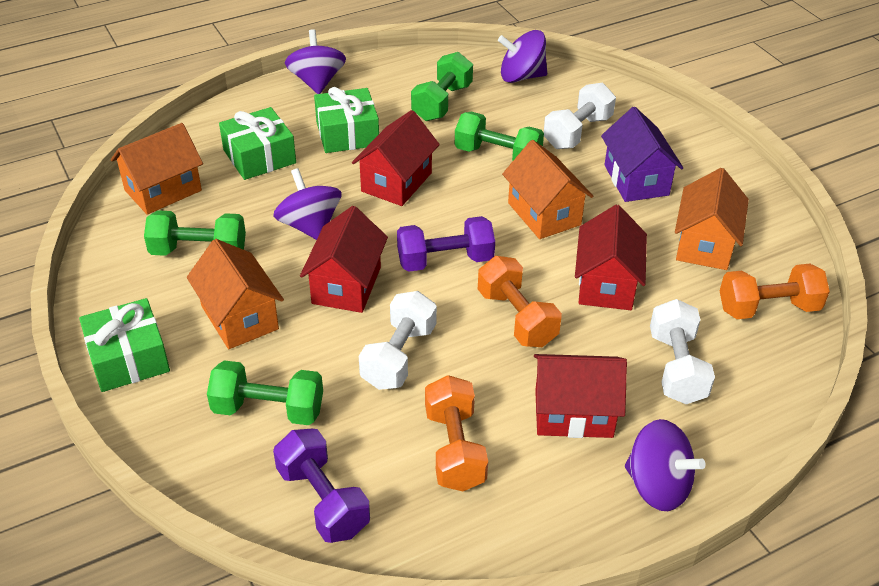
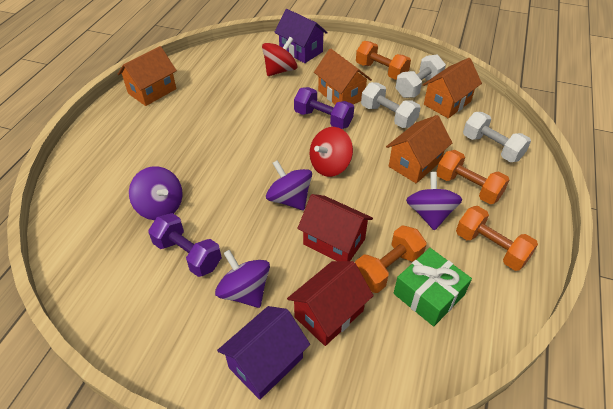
green dumbbell: 4 -> 0
green gift: 3 -> 1
orange dumbbell: 3 -> 4
purple house: 1 -> 2
red house: 4 -> 2
red spinning top: 0 -> 2

